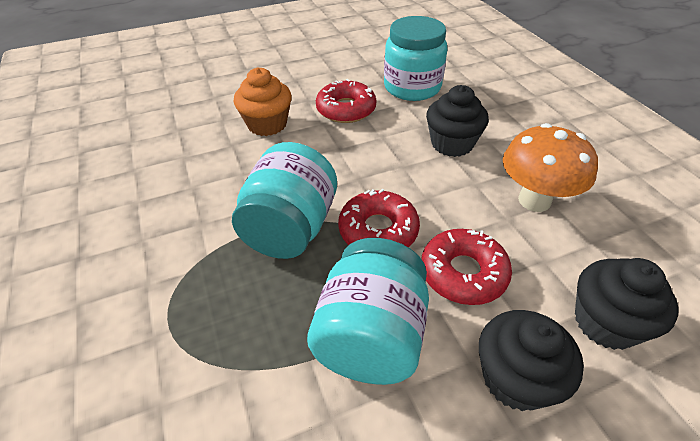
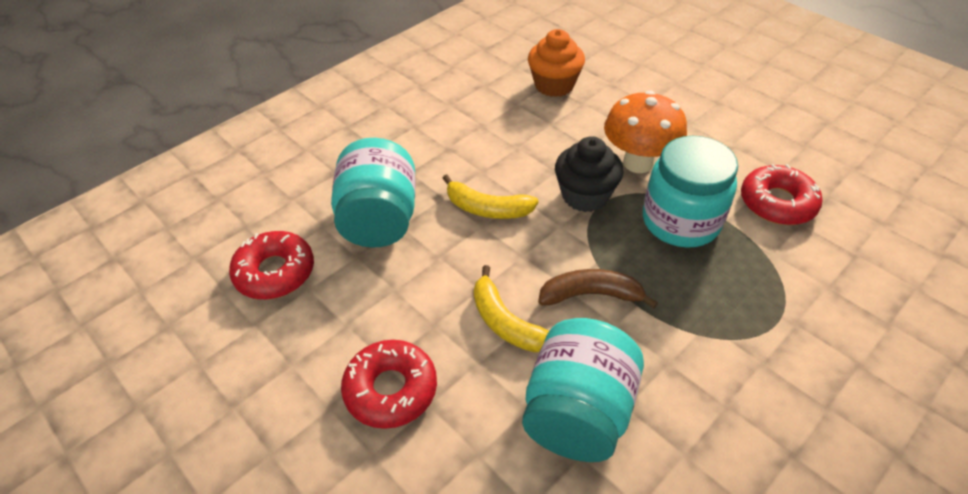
black cupcake: 3 -> 1
brown banana: 0 -> 1
yellow banana: 0 -> 2

